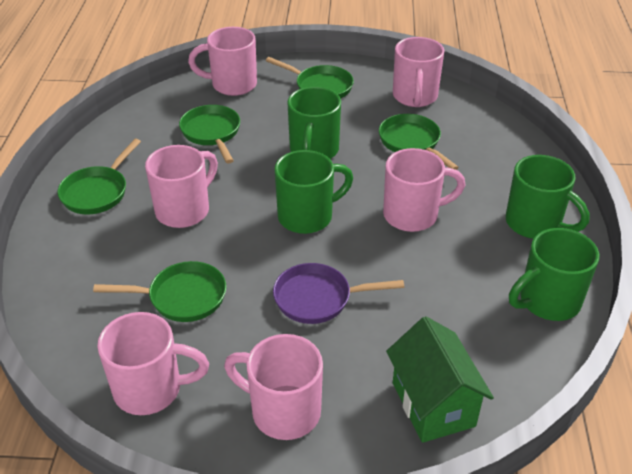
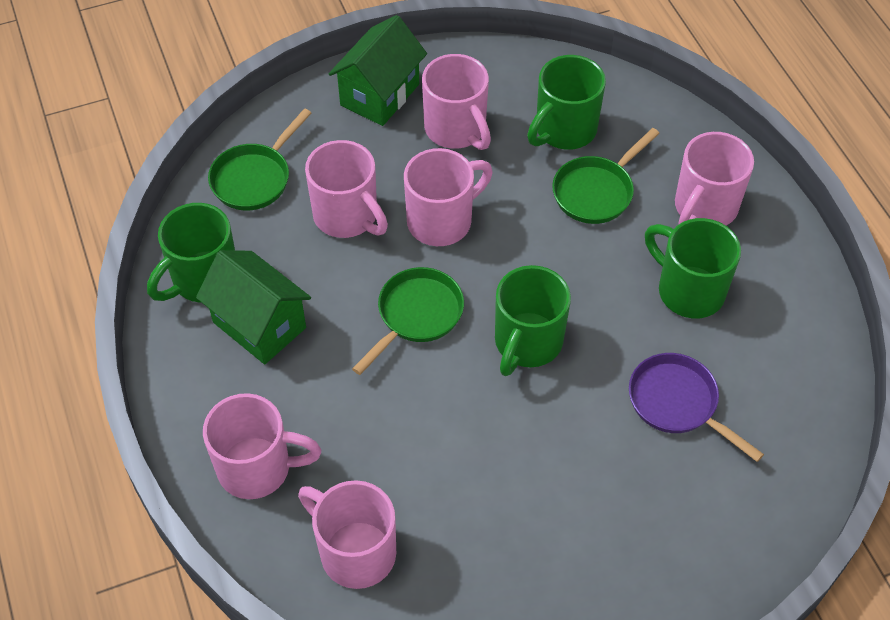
green house: 1 -> 2
green pan: 5 -> 3

